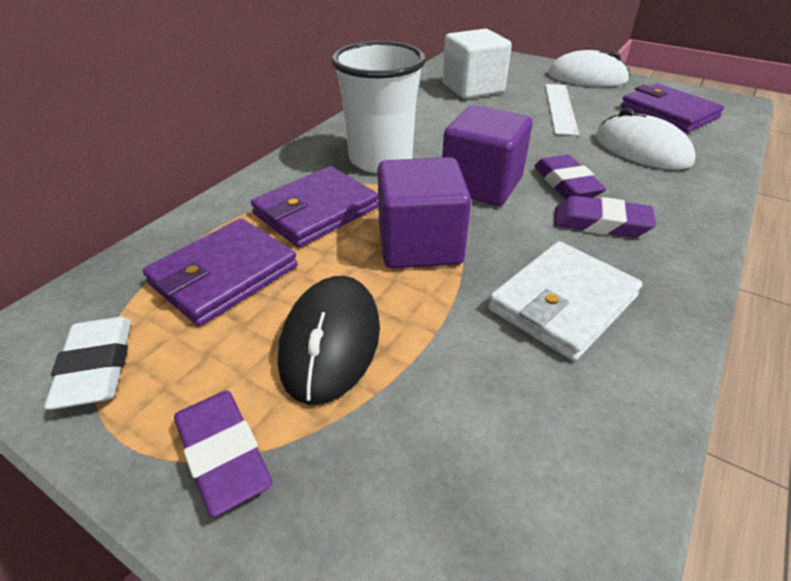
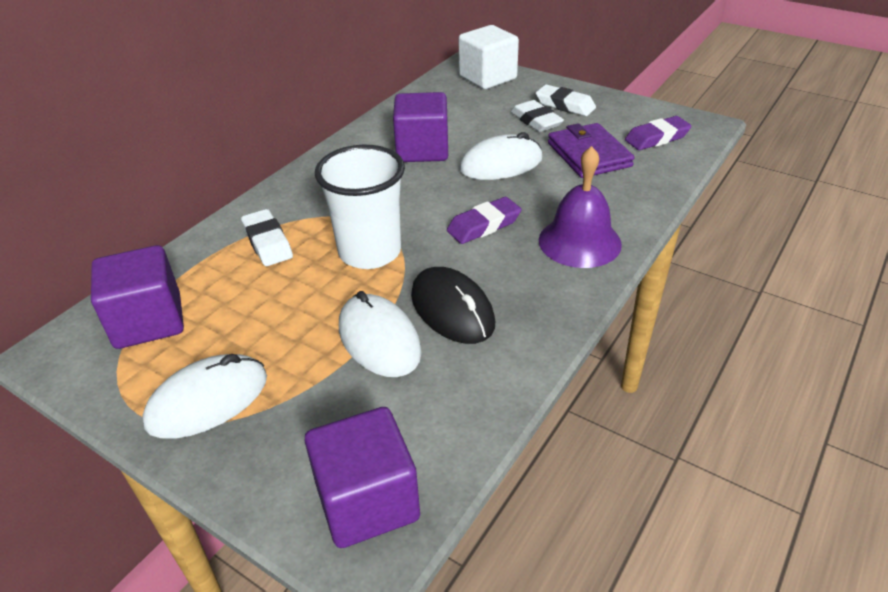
purple bell: 0 -> 1
purple cube: 2 -> 3
purple eraser: 3 -> 2
purple wallet: 3 -> 1
white eraser: 1 -> 3
white mouse: 2 -> 3
white ruler: 1 -> 0
white wallet: 1 -> 0

